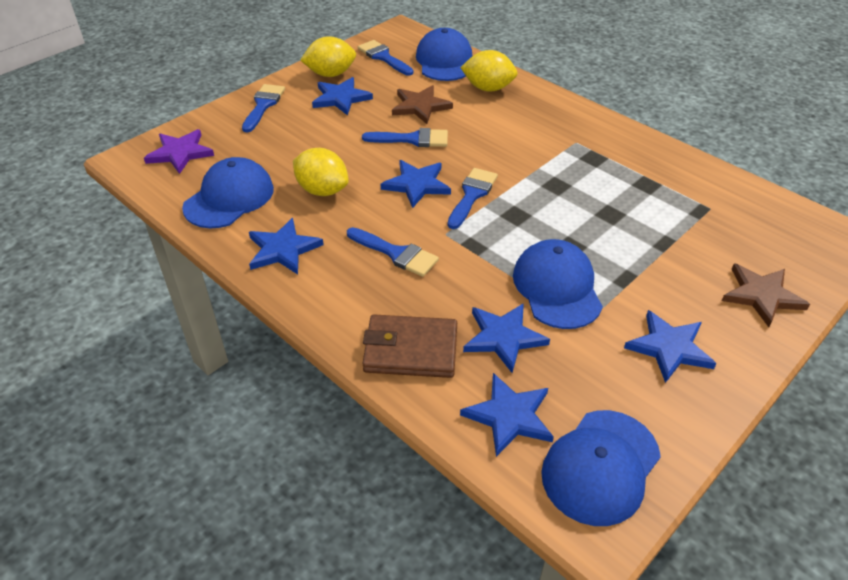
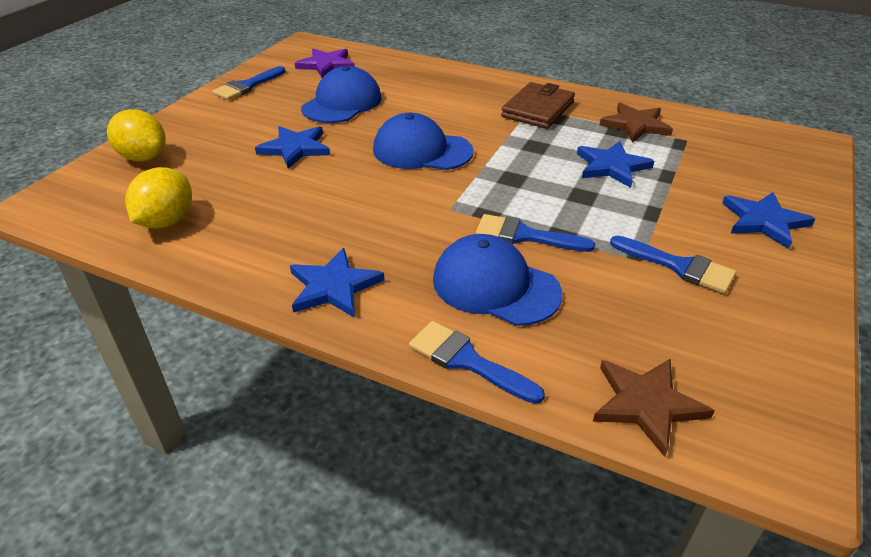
blue brush: 5 -> 4
blue cap: 4 -> 3
blue star: 6 -> 4
yellow lemon: 3 -> 2

